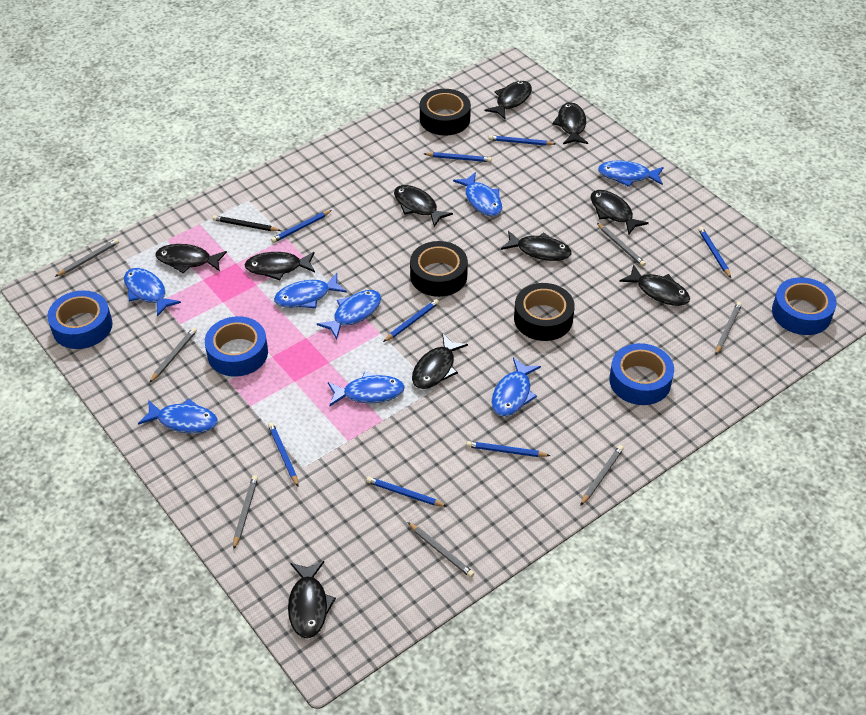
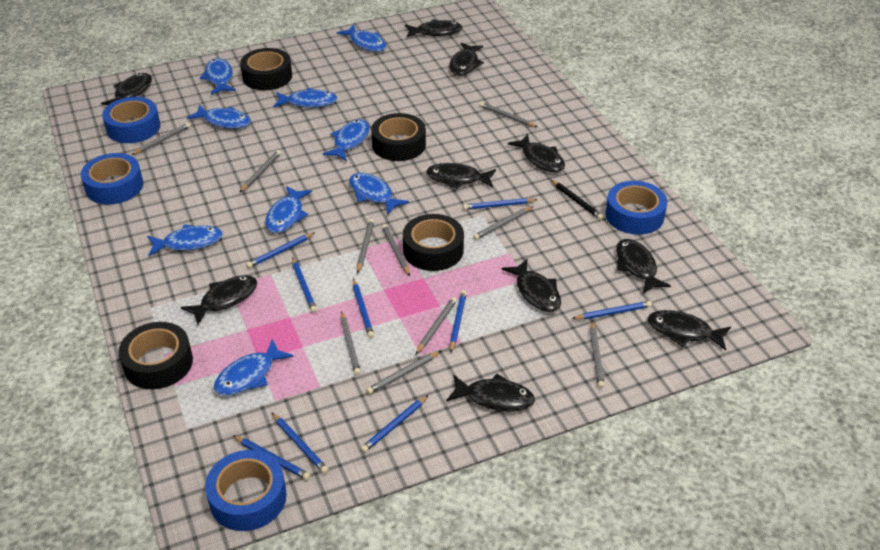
black tape: 3 -> 4
blue fish: 8 -> 9
blue pencil: 8 -> 9
grey pencil: 7 -> 10

